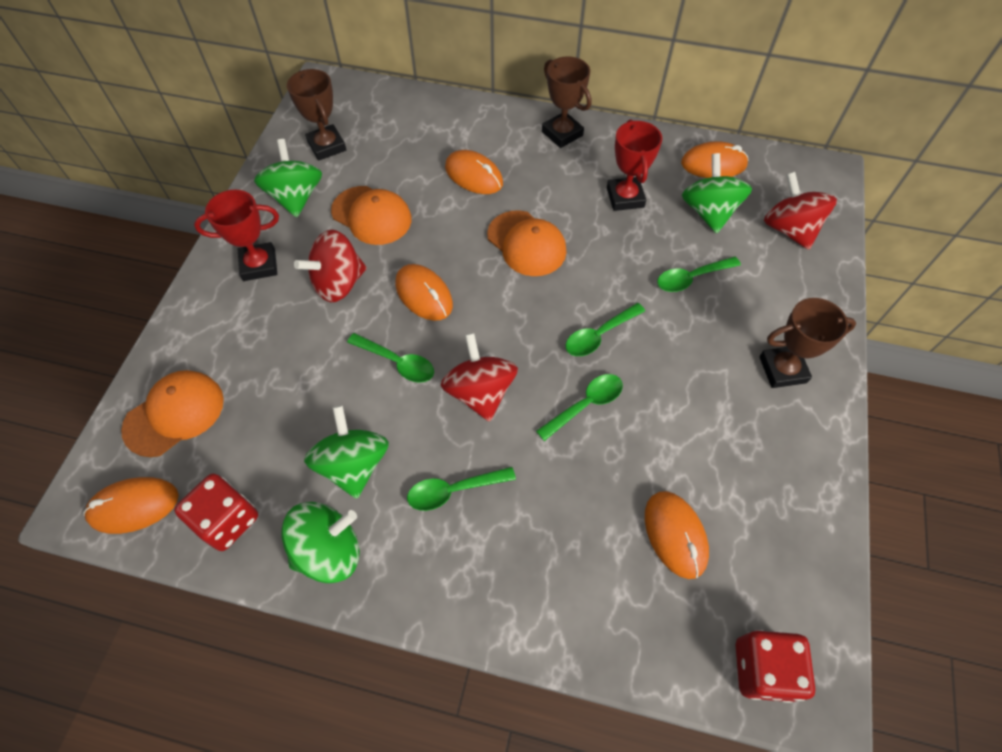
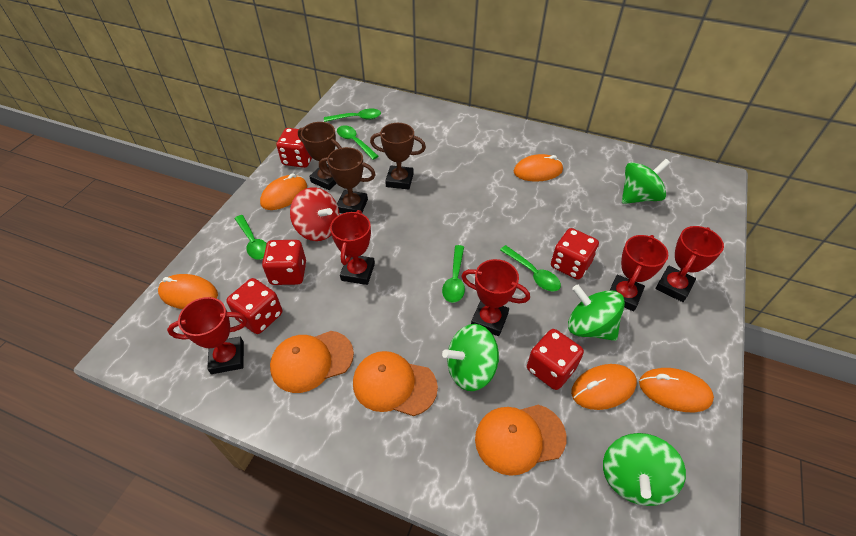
red dice: 2 -> 5
red spinning top: 3 -> 1
red trophy: 2 -> 5

